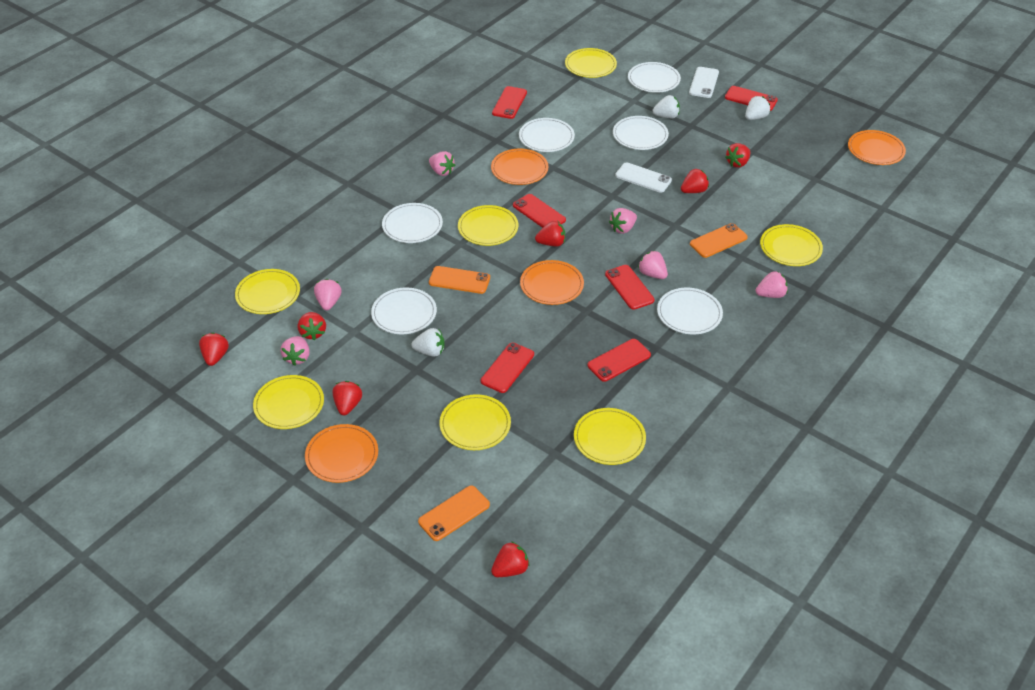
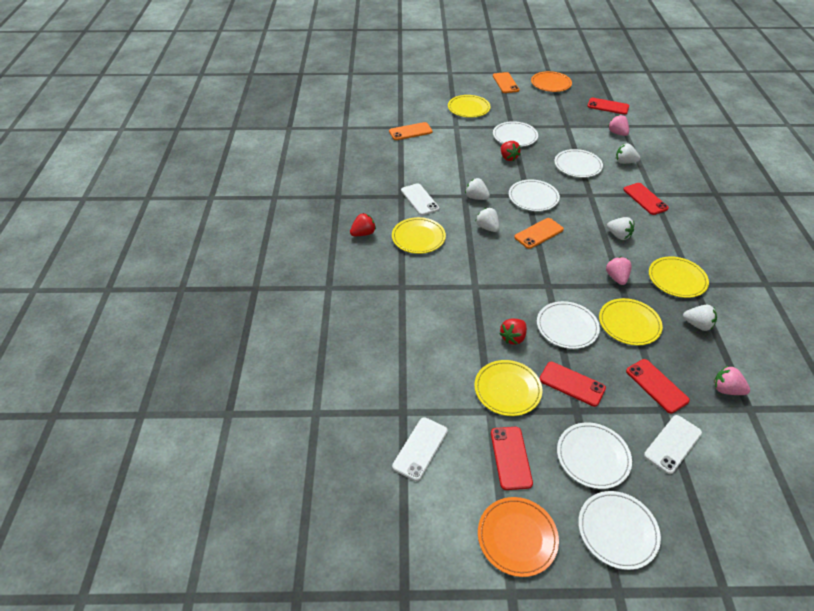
orange plate: 4 -> 2
pink strawberry: 6 -> 3
red phone: 6 -> 5
red strawberry: 7 -> 3
white phone: 2 -> 3
white strawberry: 3 -> 5
yellow plate: 7 -> 5

